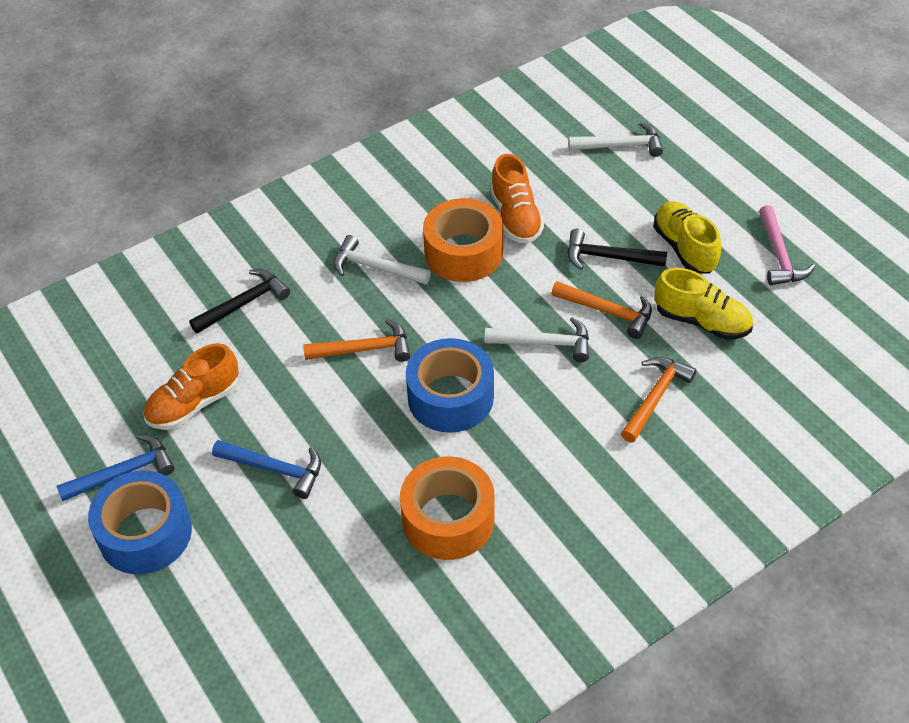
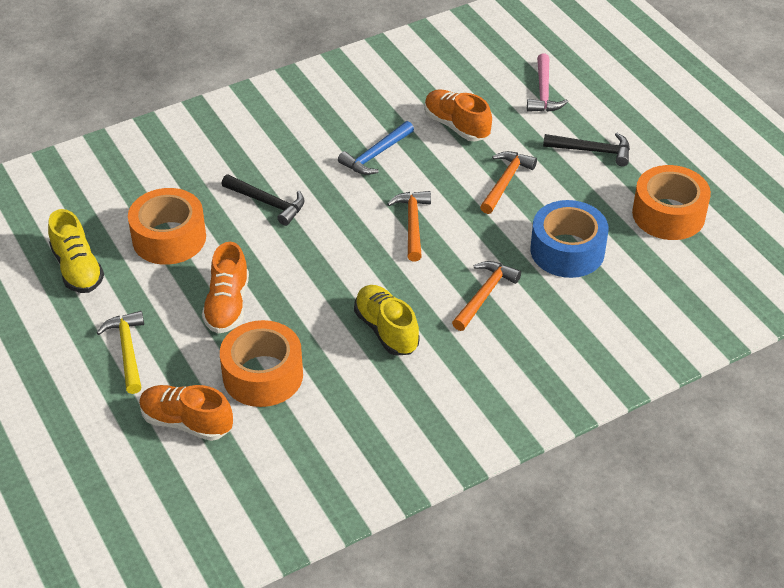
blue hammer: 2 -> 1
blue tape: 2 -> 1
orange shoe: 2 -> 3
orange tape: 2 -> 3
white hammer: 3 -> 0
yellow hammer: 0 -> 1

